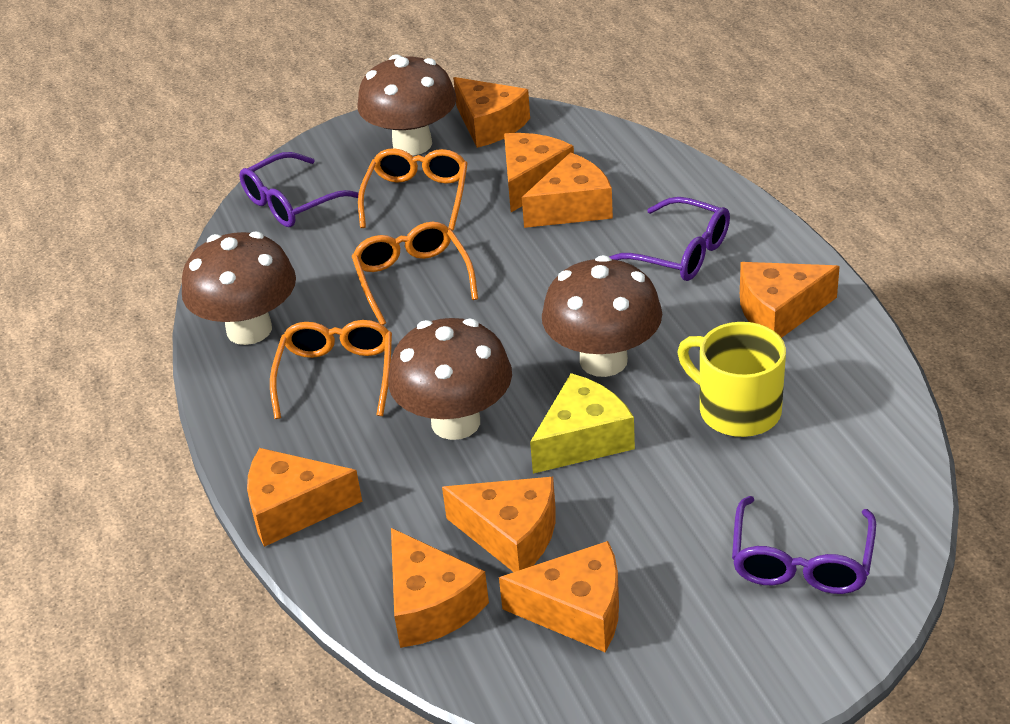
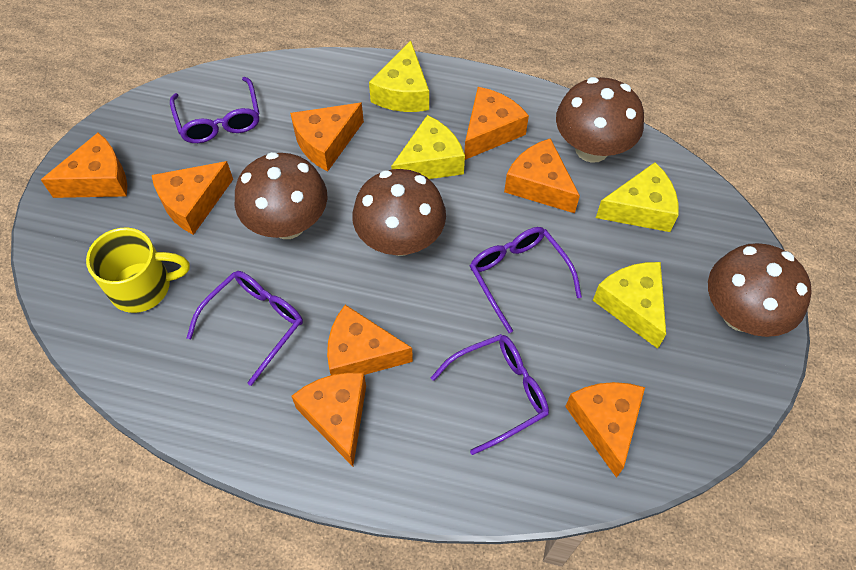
orange glasses: 3 -> 0
purple glasses: 3 -> 4
yellow cheese: 1 -> 4

